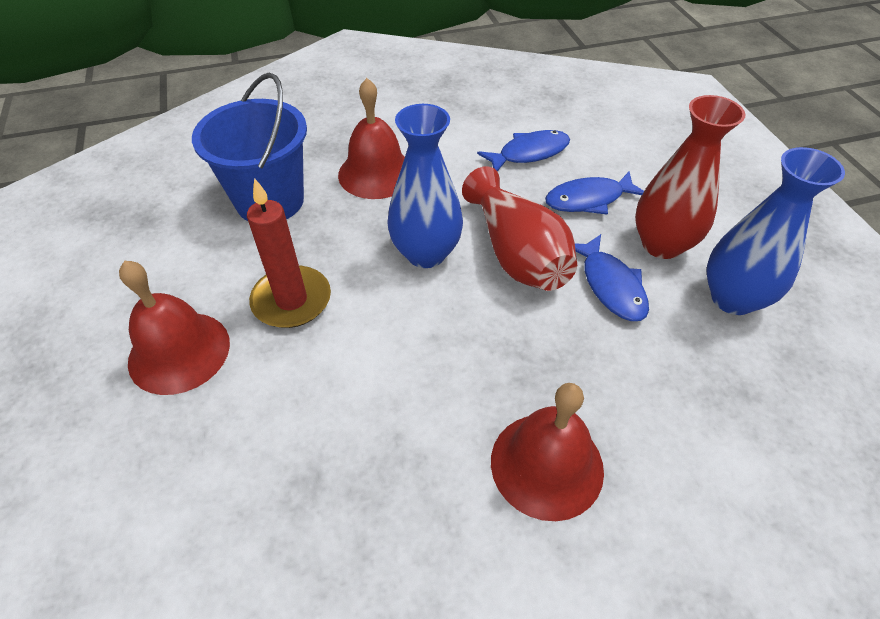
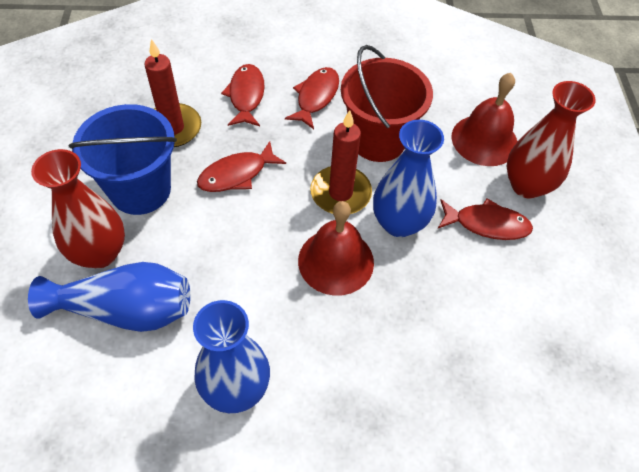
blue fish: 3 -> 0
blue vase: 2 -> 3
red bell: 3 -> 2
red bucket: 0 -> 1
red candle: 1 -> 2
red fish: 0 -> 4

